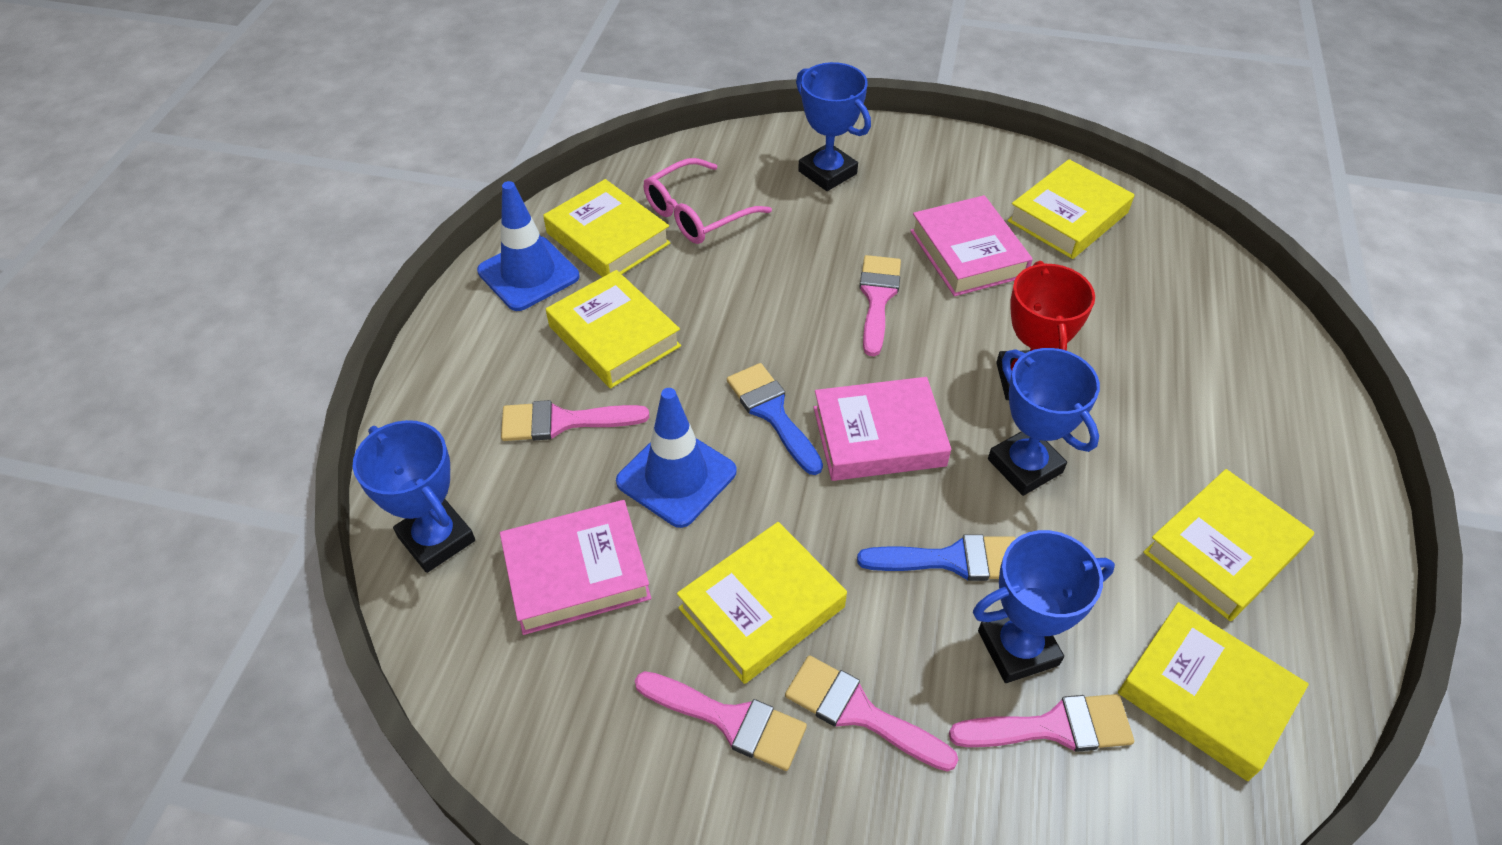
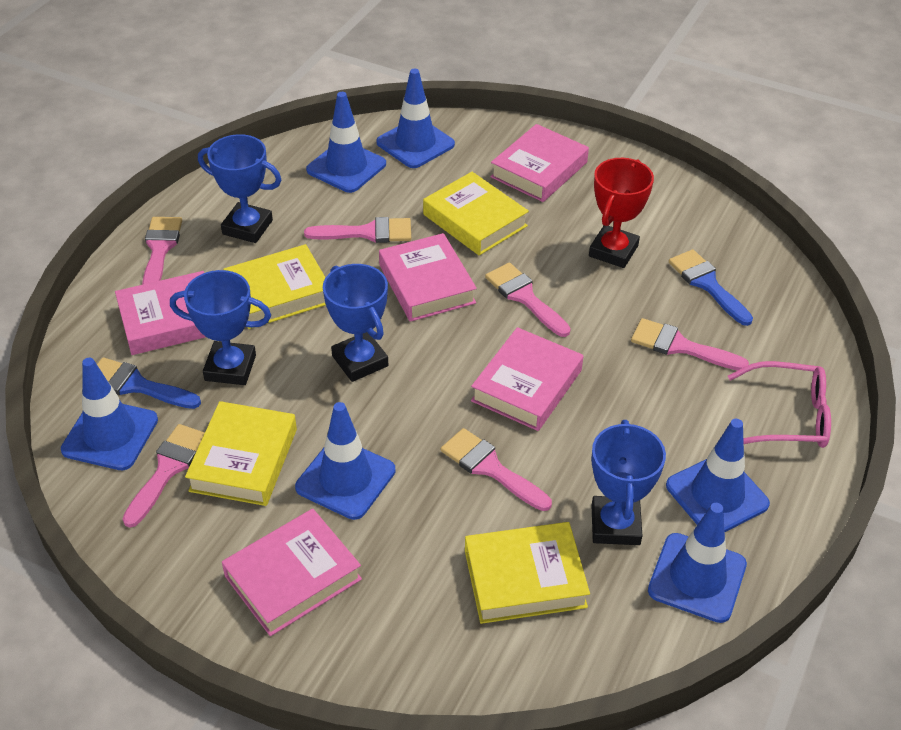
blue traffic cone: 2 -> 6
pink book: 3 -> 5
pink brush: 5 -> 6
yellow book: 6 -> 4

